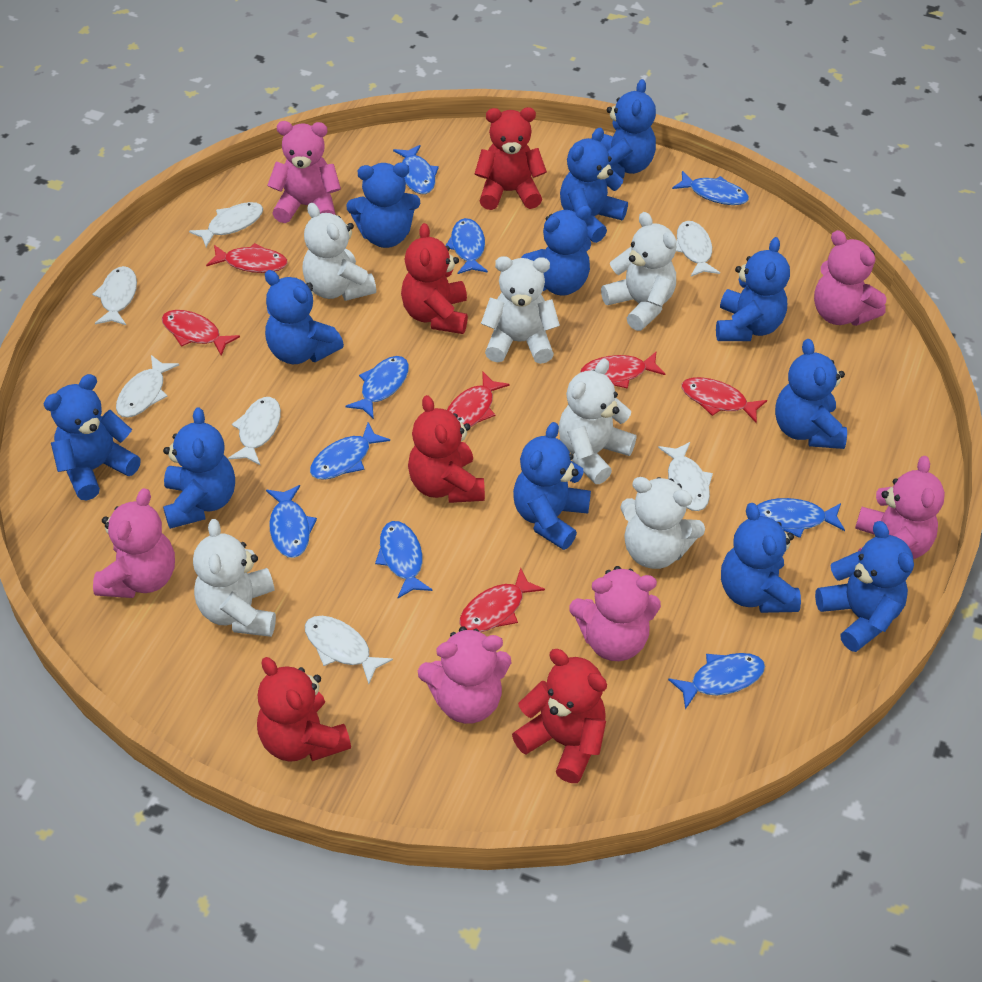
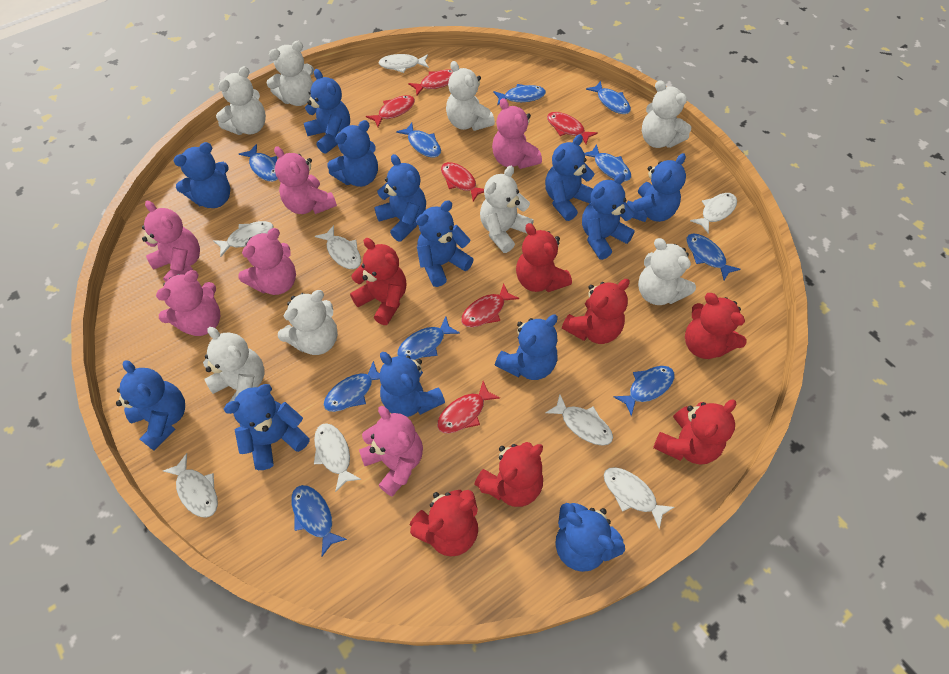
blue fish: 9 -> 10
blue teddy bear: 12 -> 13
red teddy bear: 5 -> 7
white fish: 7 -> 8
white teddy bear: 6 -> 8

